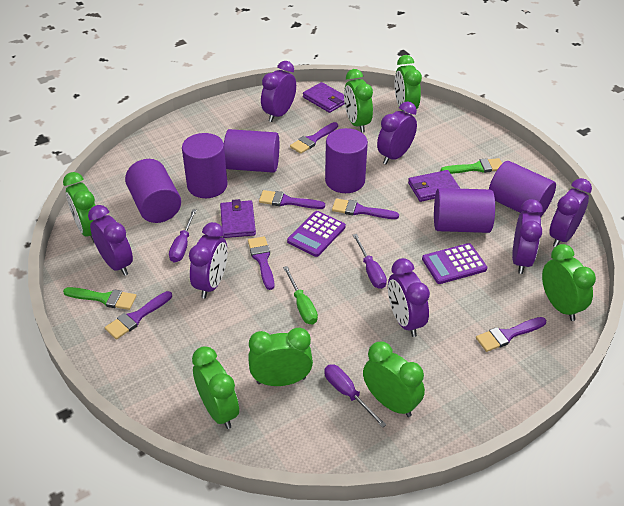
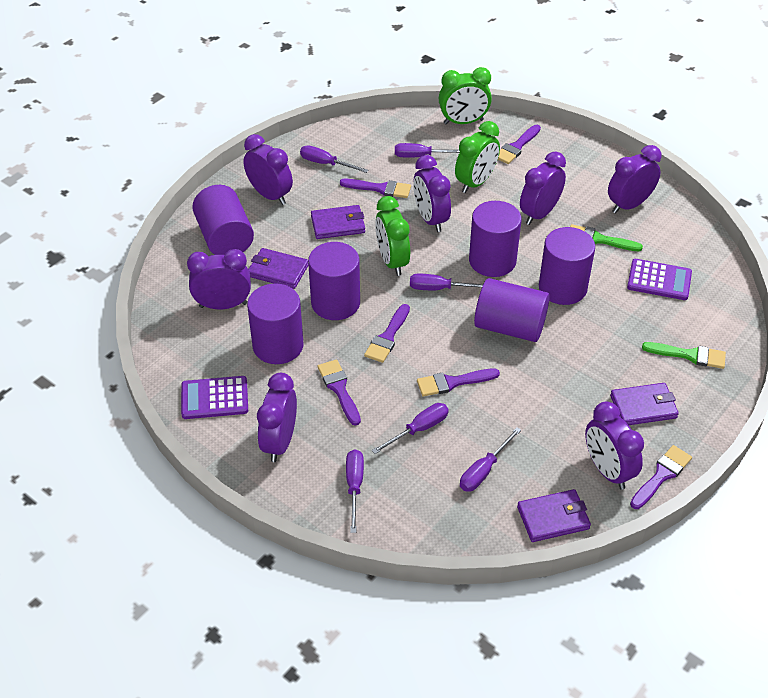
green clock: 7 -> 3
green screwdriver: 1 -> 0
purple screwdriver: 3 -> 6
purple wallet: 3 -> 4

